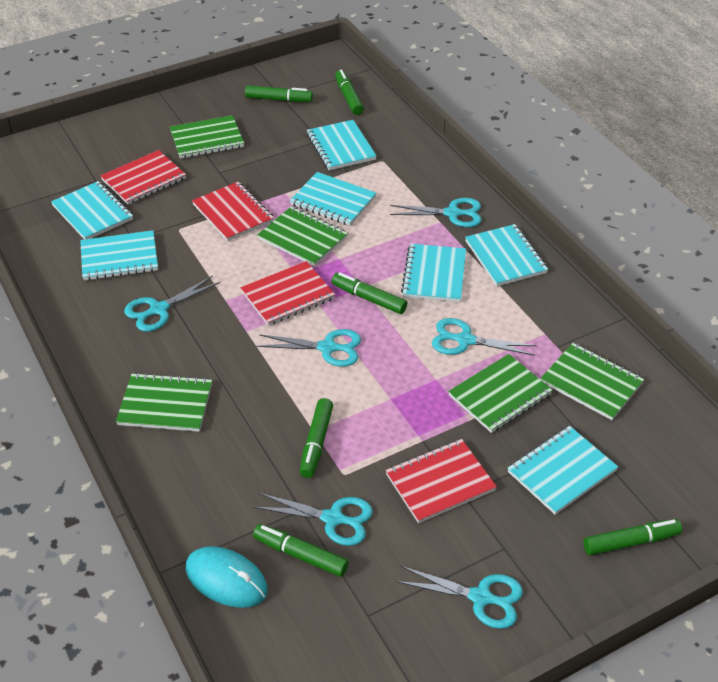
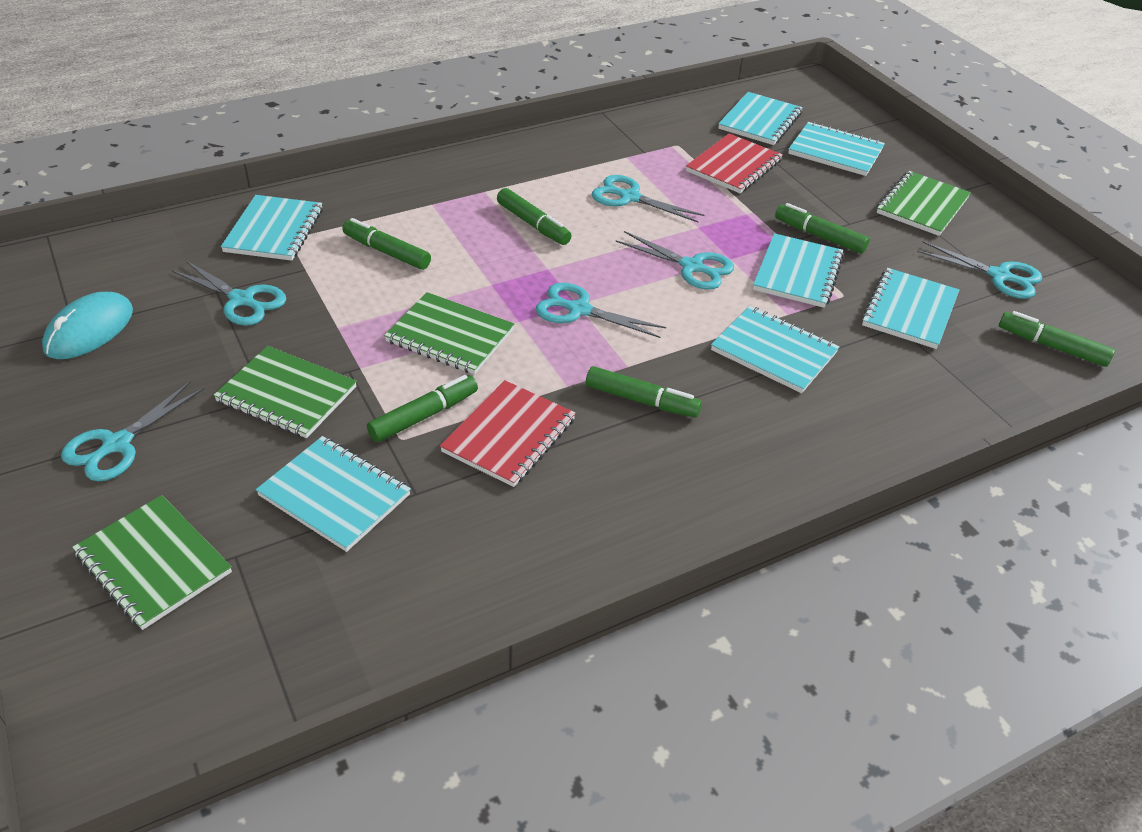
green notebook: 5 -> 4
red notebook: 4 -> 2

